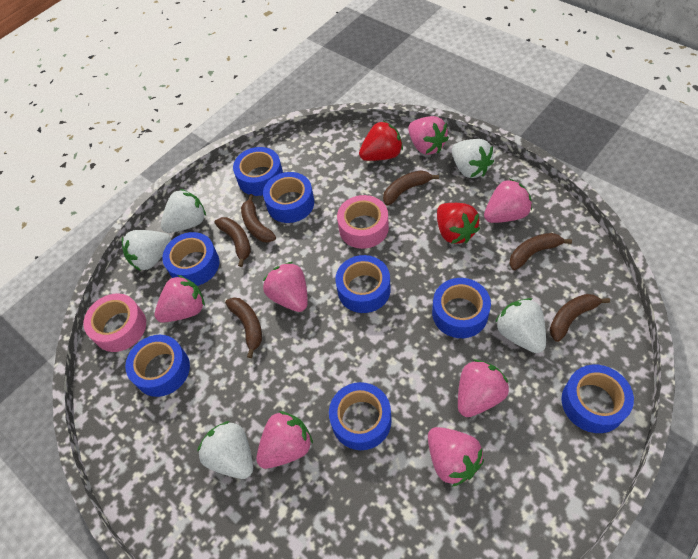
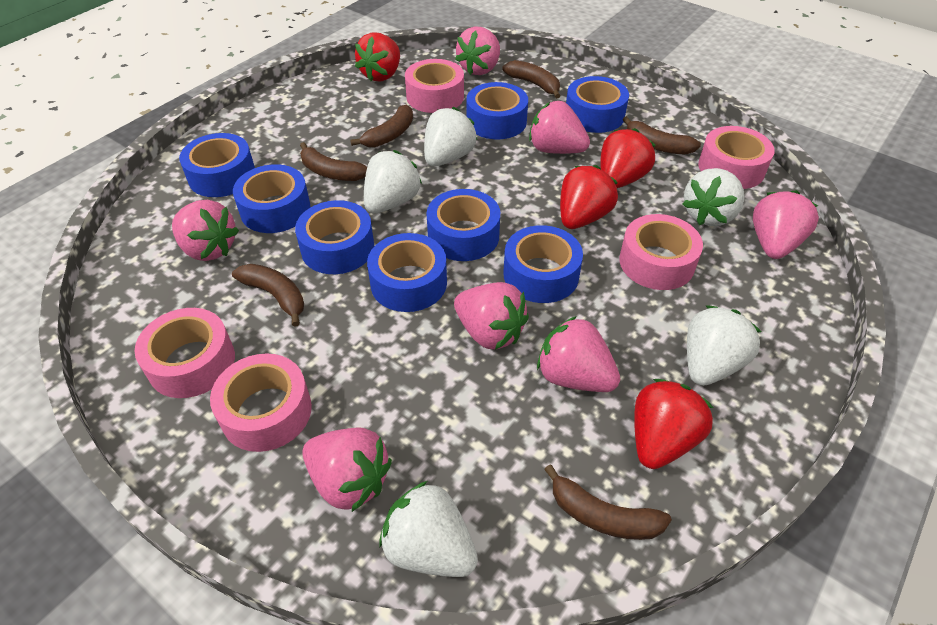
pink tape: 2 -> 5
red strawberry: 2 -> 4

